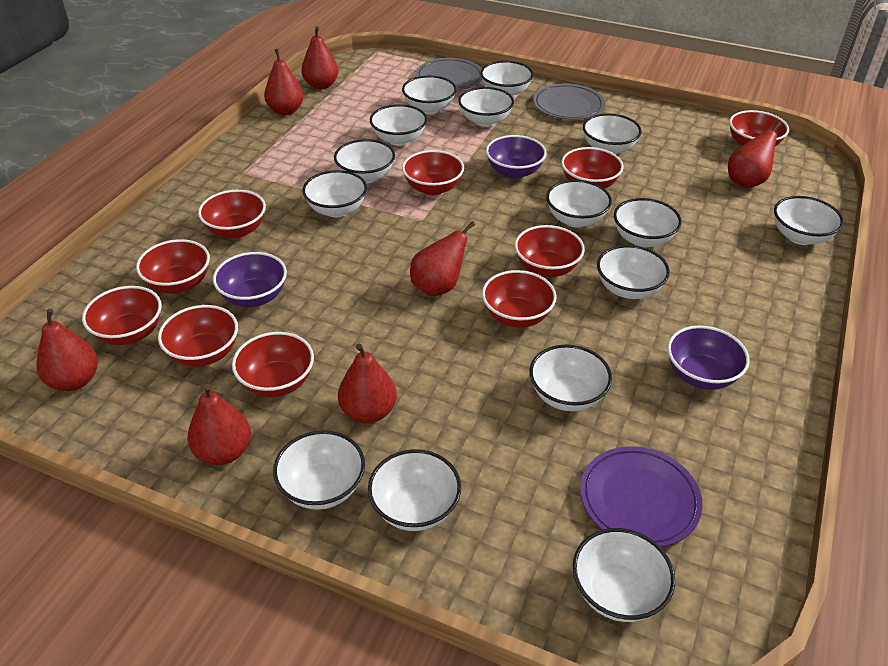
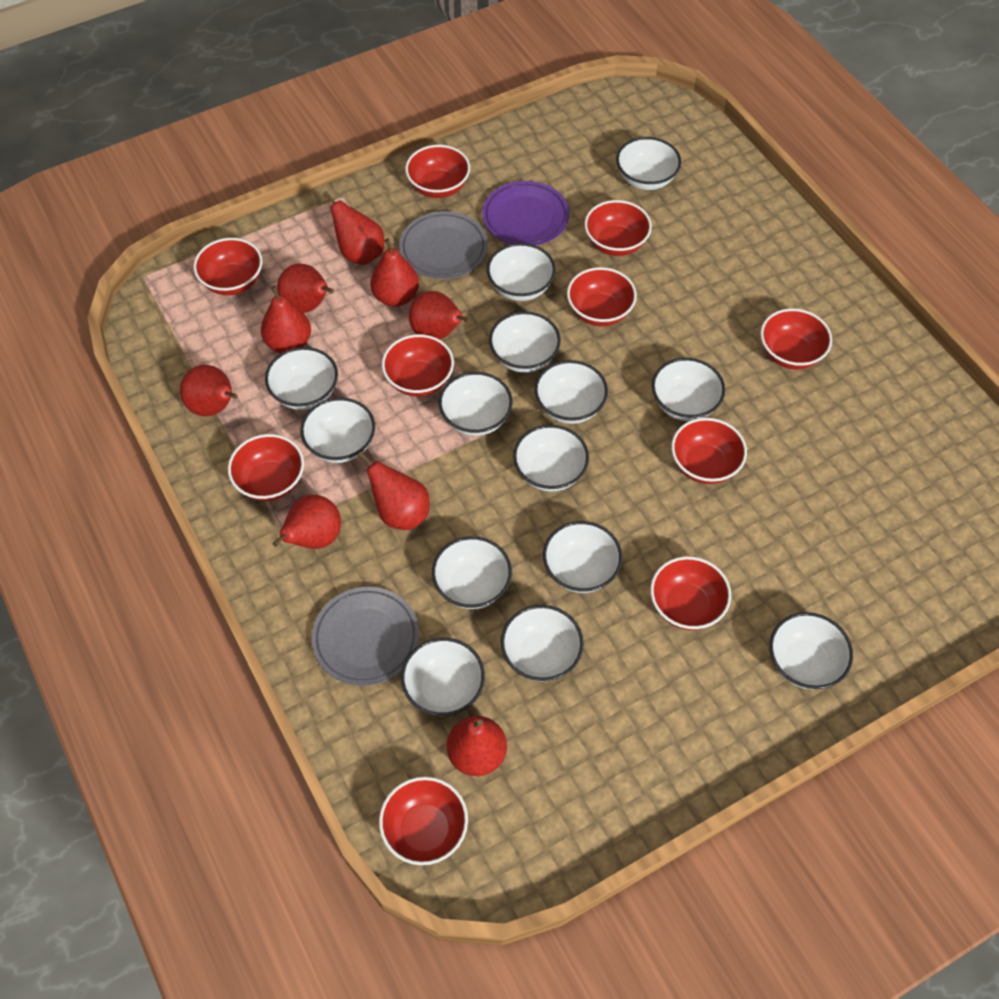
purple bowl: 3 -> 0
red pear: 7 -> 9
white bowl: 15 -> 14

